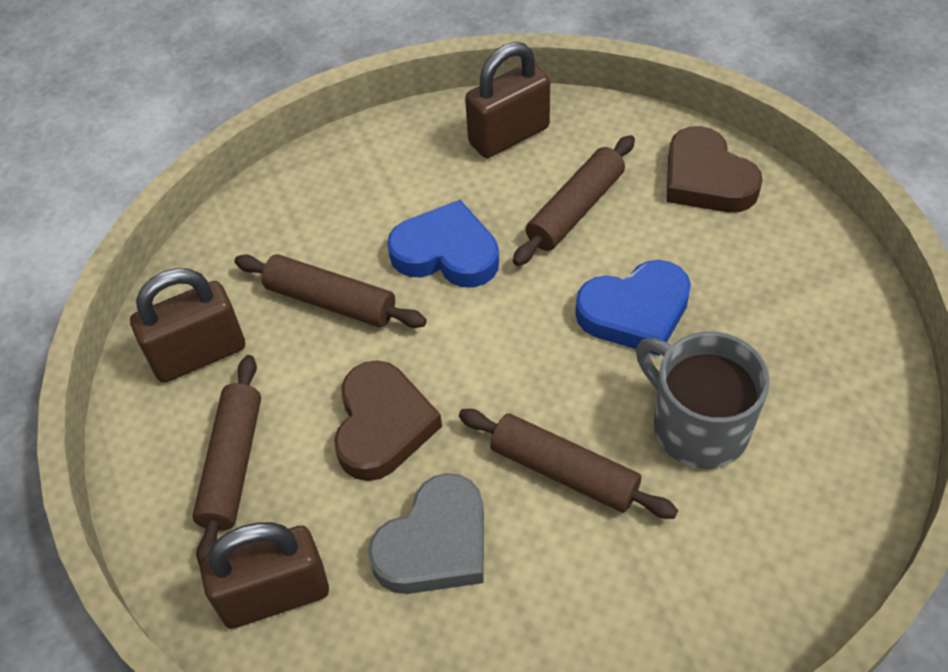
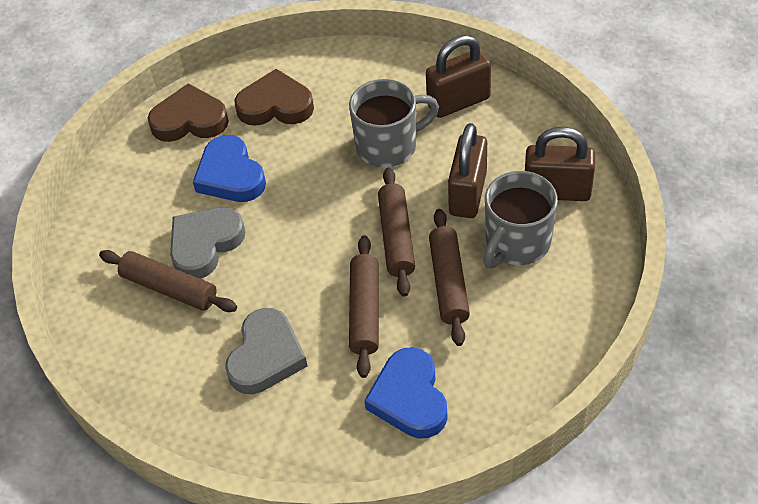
grey heart: 1 -> 2
grey mug: 1 -> 2

